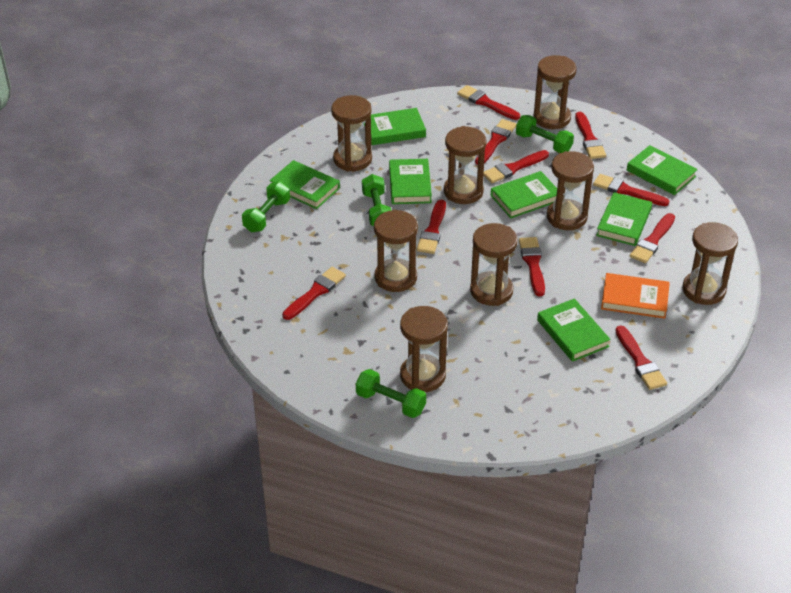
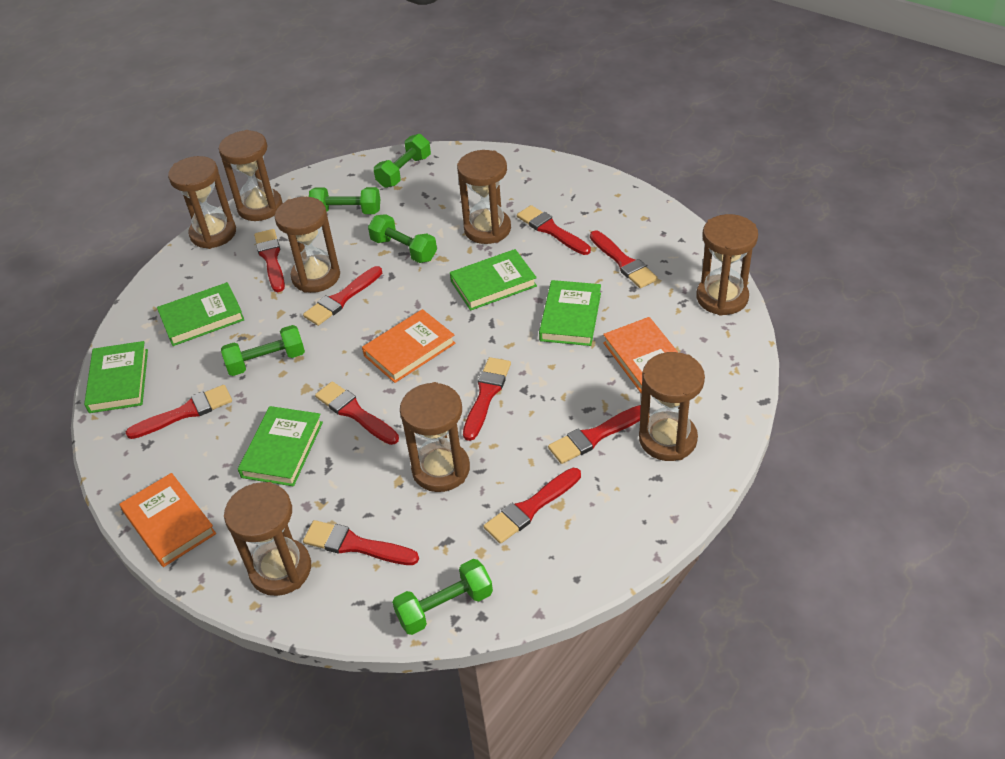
green book: 7 -> 5
green dumbbell: 4 -> 5
orange book: 1 -> 3

